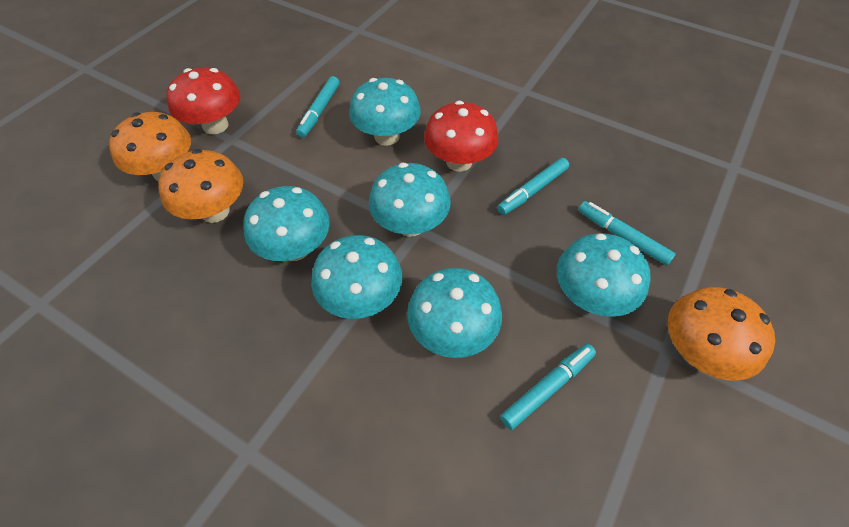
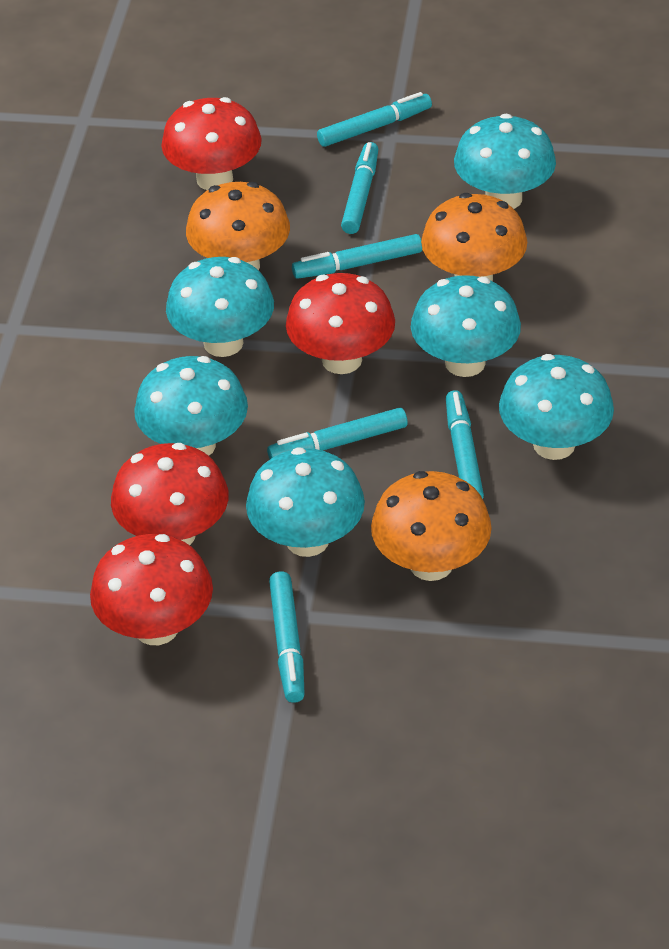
red mushroom: 2 -> 4
turquoise marker: 4 -> 6

